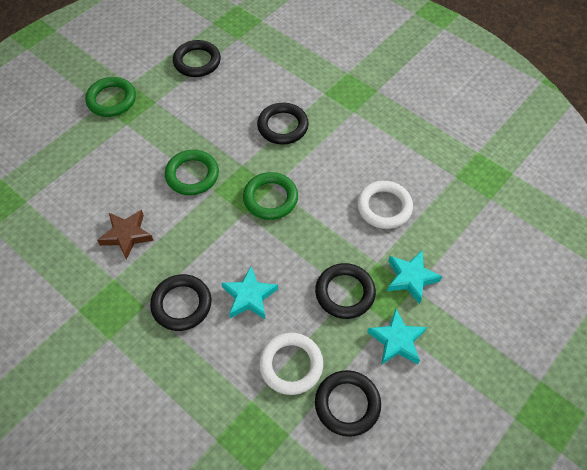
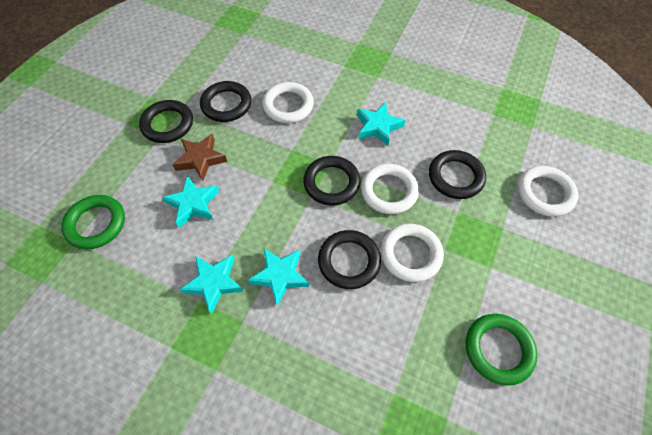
green ring: 3 -> 2
turquoise star: 3 -> 4
white ring: 2 -> 4

